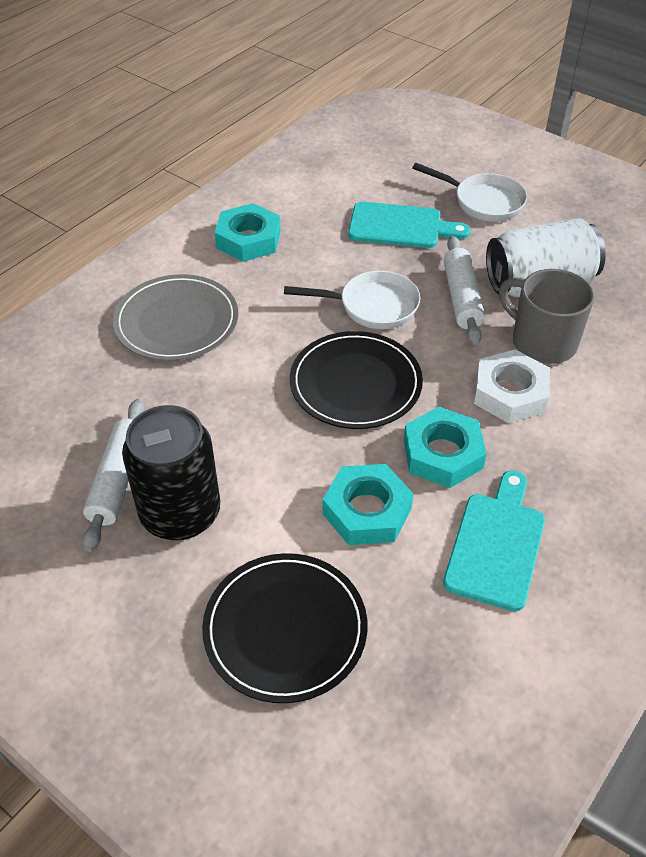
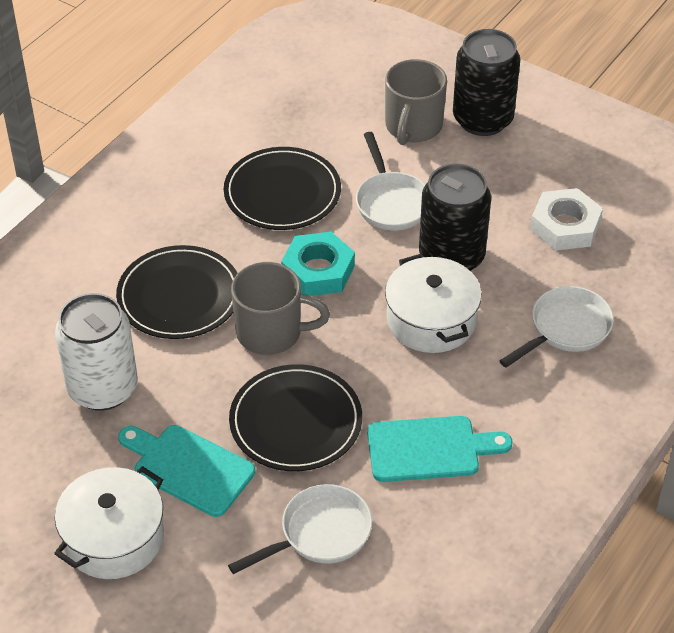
black can: 1 -> 2
black plate: 2 -> 3
grey mug: 1 -> 2
grey plate: 1 -> 0
turquoise nut: 3 -> 1
white pan: 2 -> 3
white pot: 0 -> 2
white rolling pin: 2 -> 0

